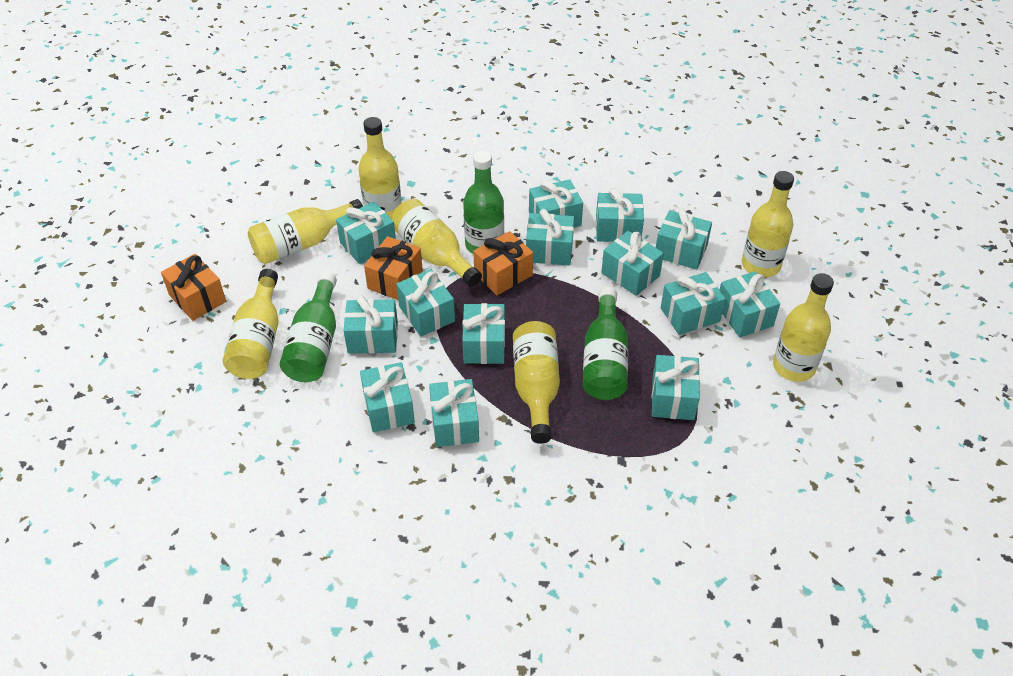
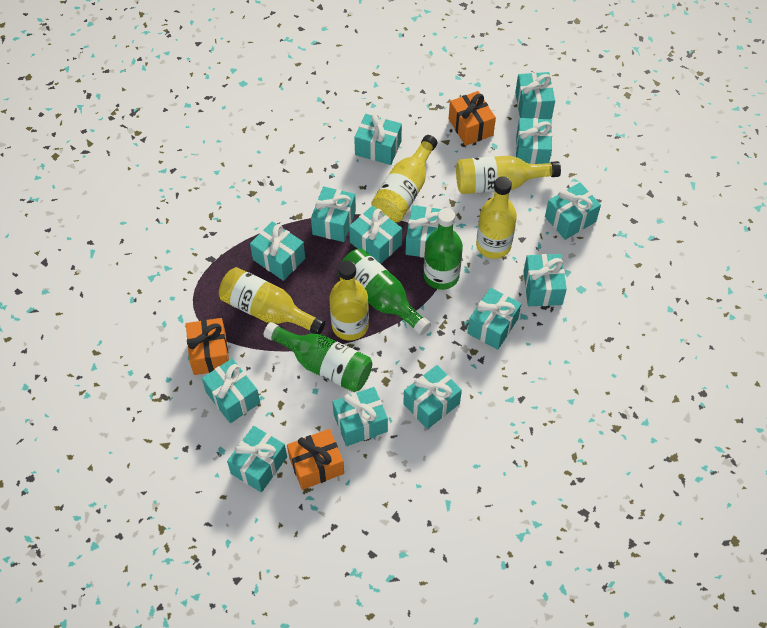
yellow bottle: 7 -> 5

